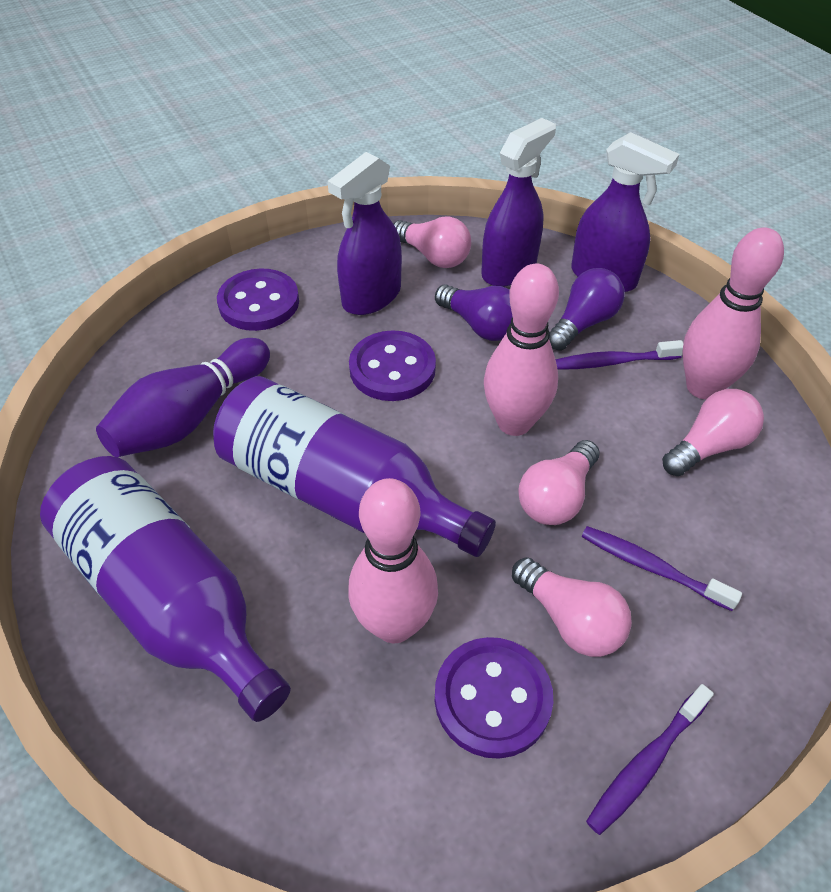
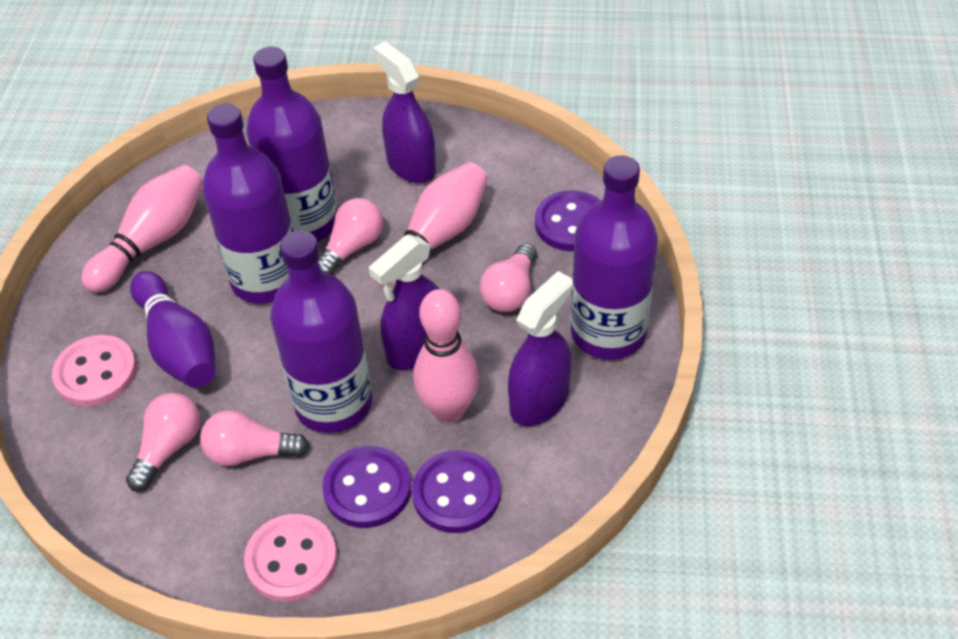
pink button: 0 -> 2
purple bottle: 2 -> 4
purple light bulb: 2 -> 0
purple toothbrush: 3 -> 0

